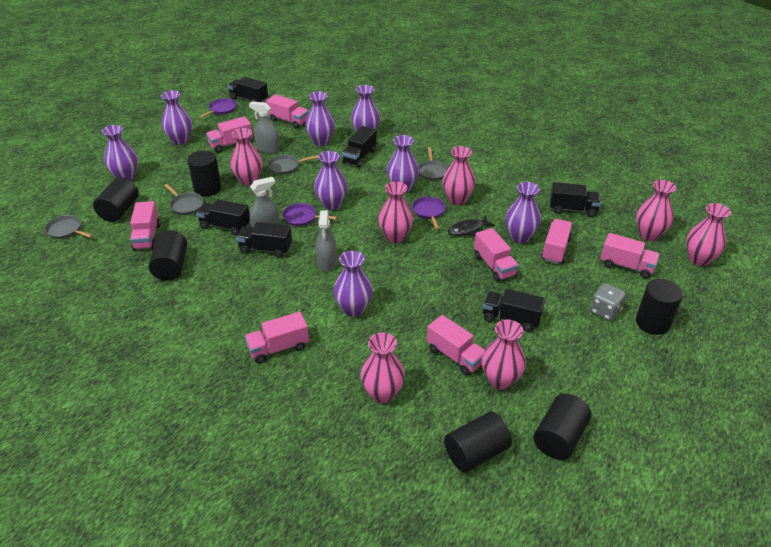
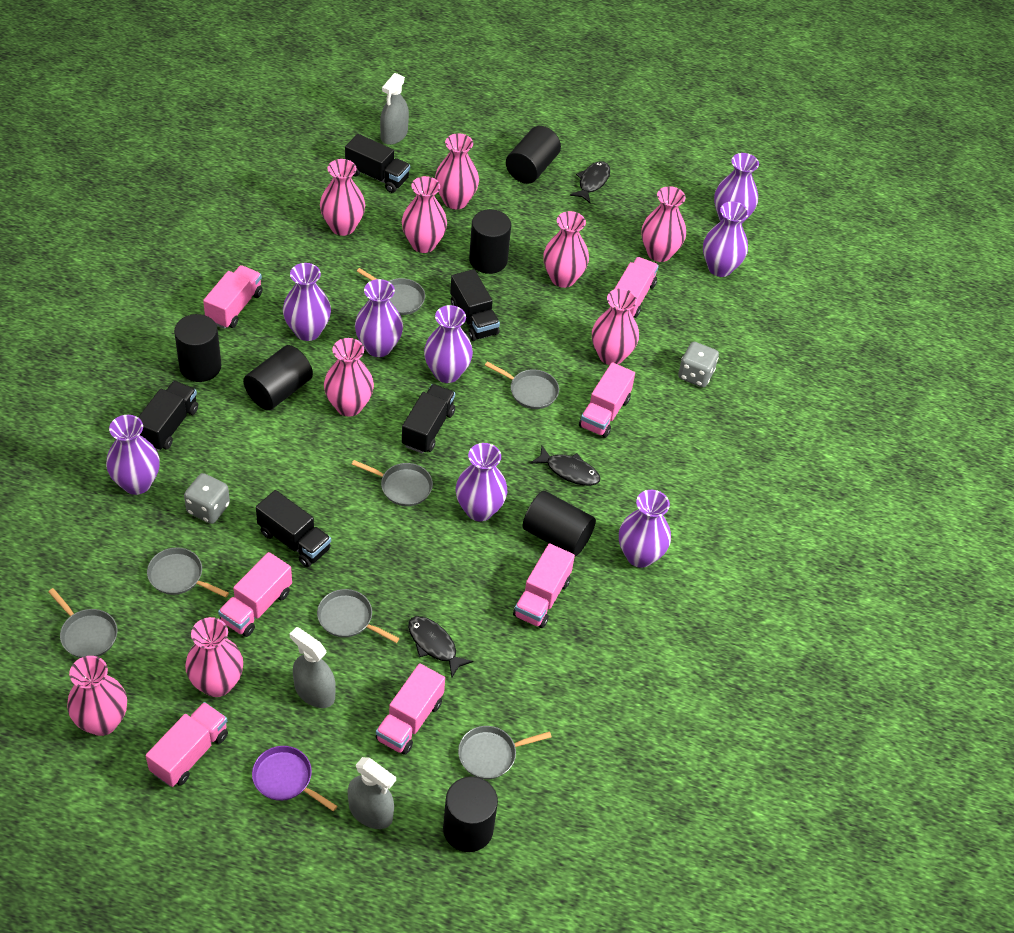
black fish: 1 -> 3
black truck: 6 -> 5
grey dice: 1 -> 2
grey pan: 4 -> 7
pink truck: 8 -> 7
pink vase: 7 -> 9
purple pan: 3 -> 1

